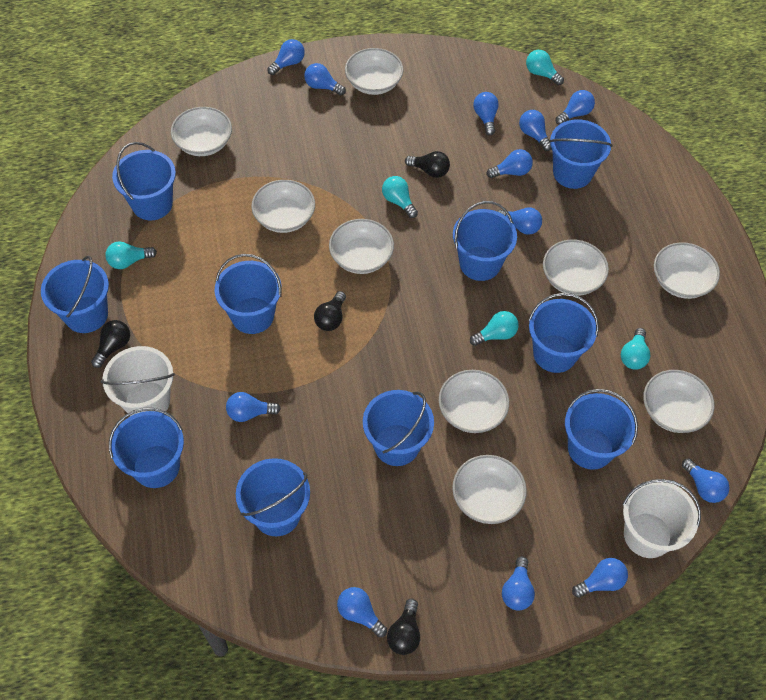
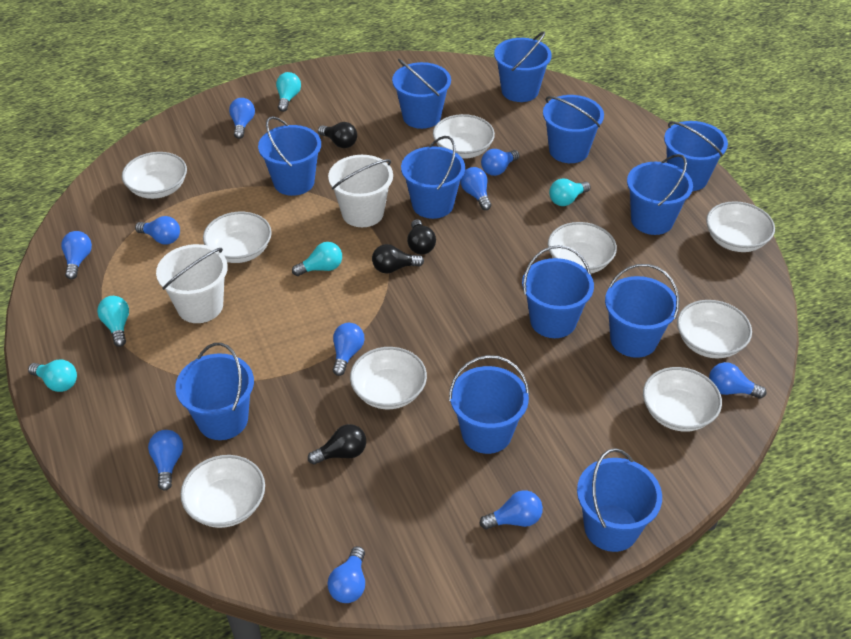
blue bucket: 10 -> 12
blue light bulb: 12 -> 10

